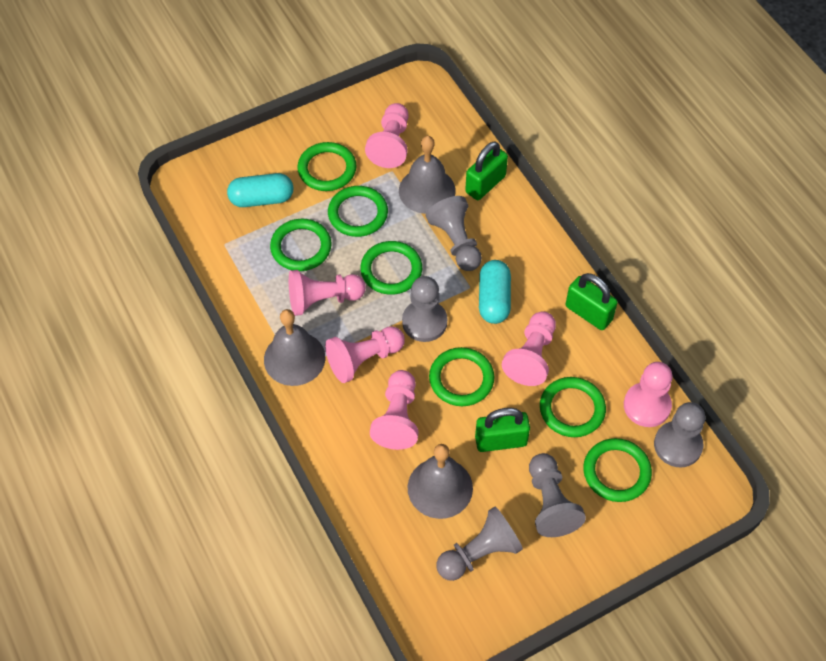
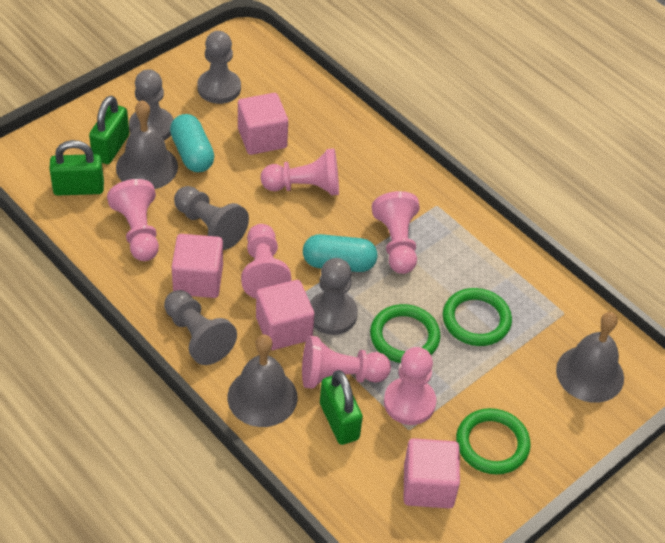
green ring: 7 -> 3
pink cube: 0 -> 4

